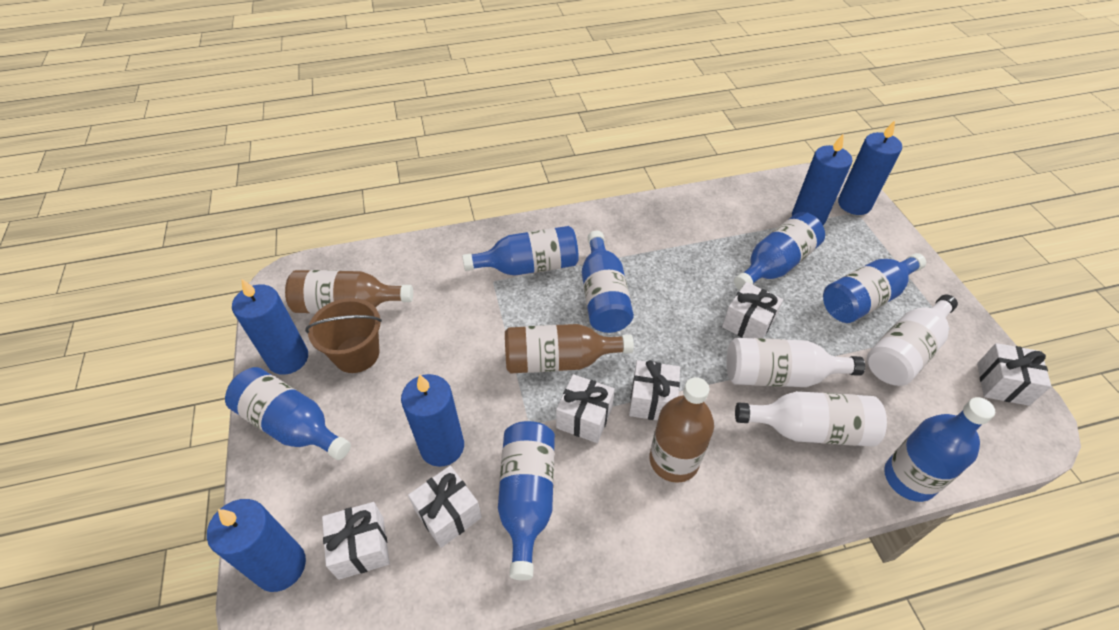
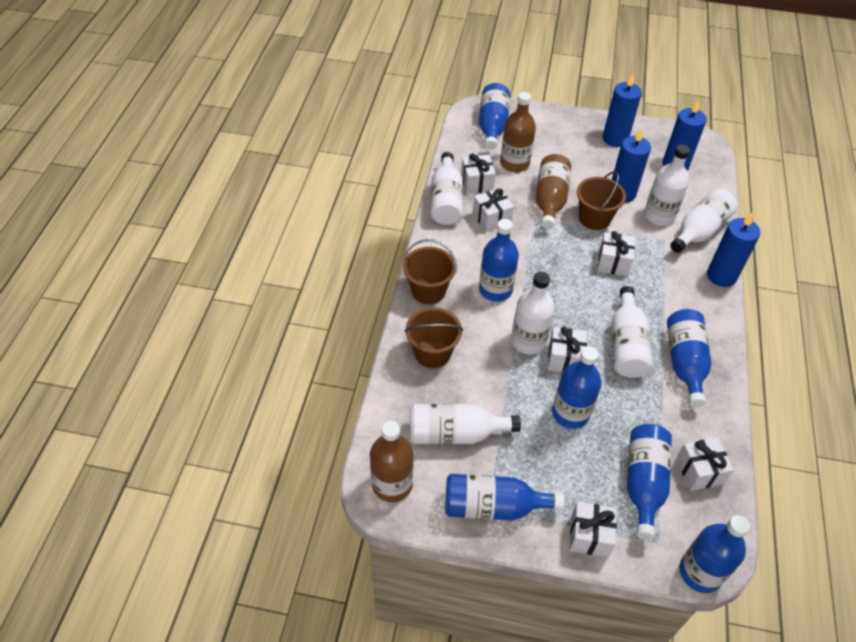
blue candle: 5 -> 4
brown bucket: 1 -> 3
white bottle: 3 -> 6

